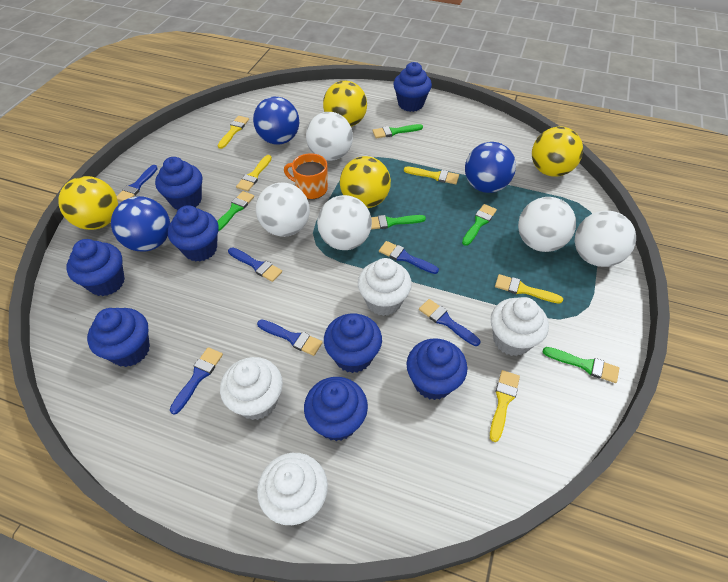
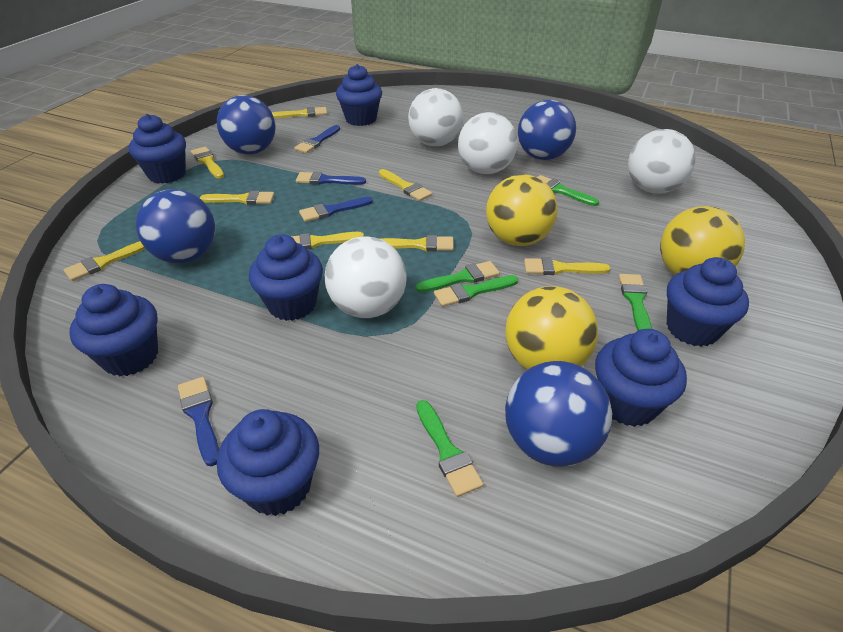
blue ball: 3 -> 4
blue brush: 6 -> 4
blue cupcake: 8 -> 7
orange mug: 1 -> 0
white ball: 5 -> 4
white cupcake: 4 -> 0
yellow ball: 4 -> 3
yellow brush: 5 -> 8

